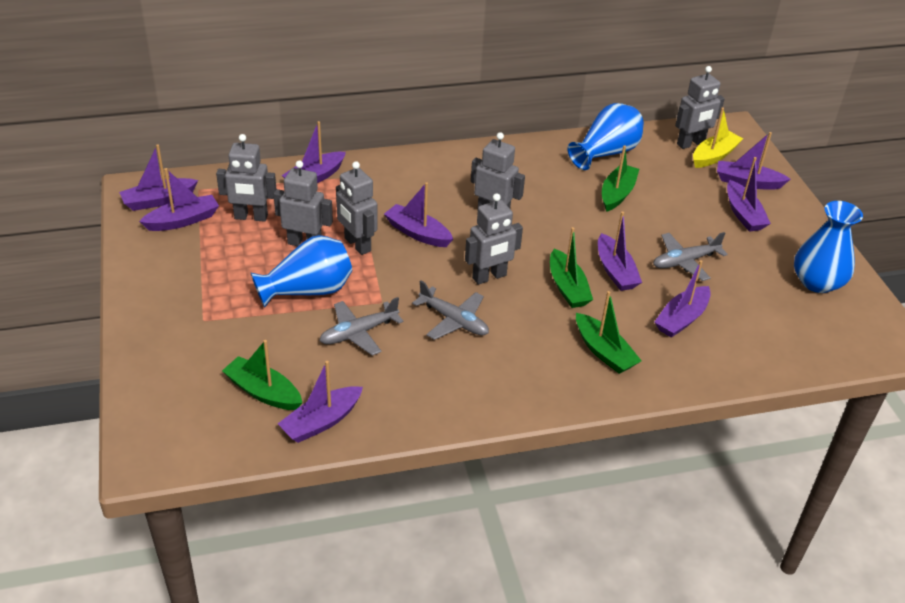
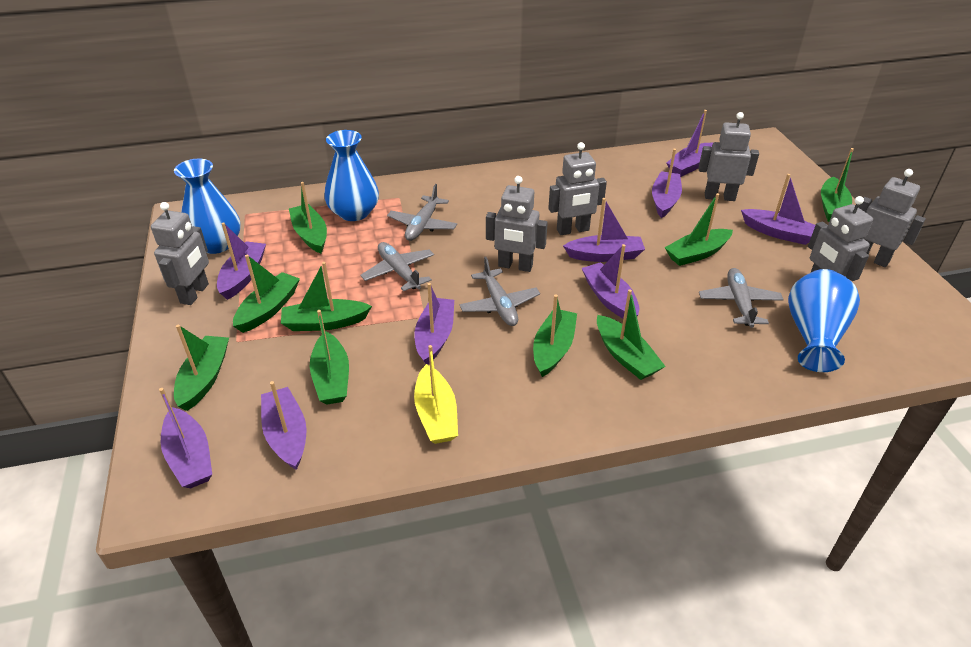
green boat: 4 -> 9
grey plane: 3 -> 4

